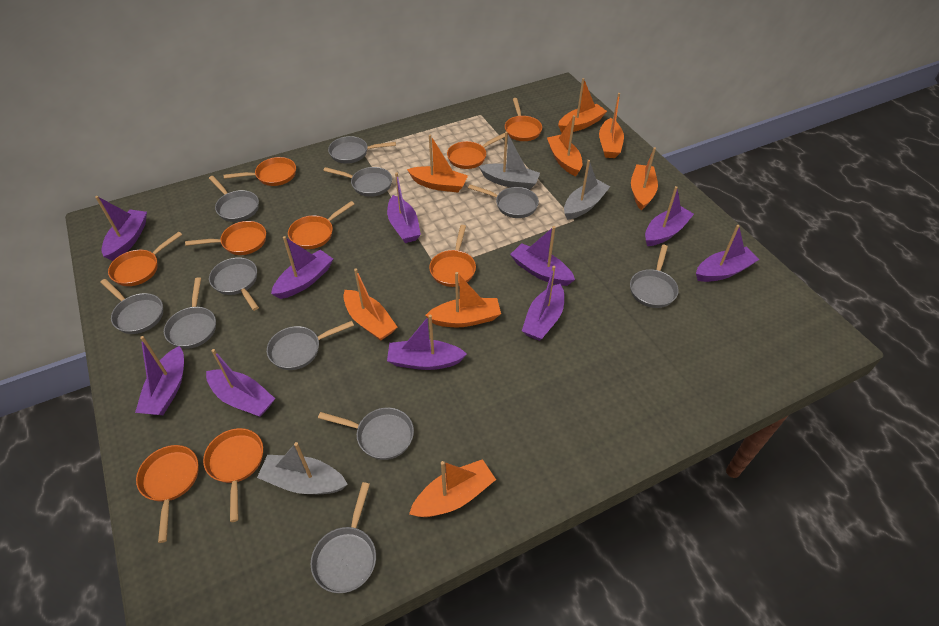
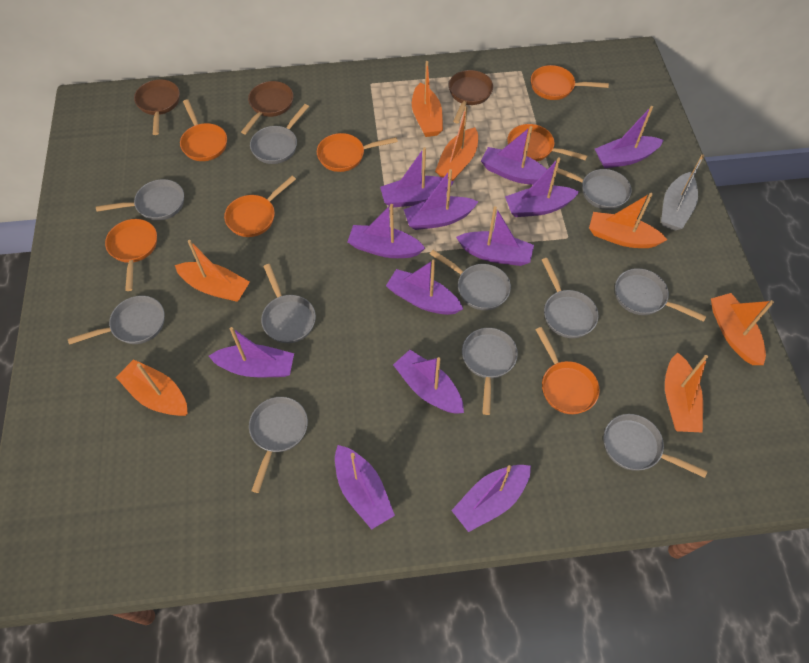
brown pan: 0 -> 3
grey boat: 3 -> 1
orange boat: 8 -> 7
orange pan: 9 -> 7
purple boat: 10 -> 12

